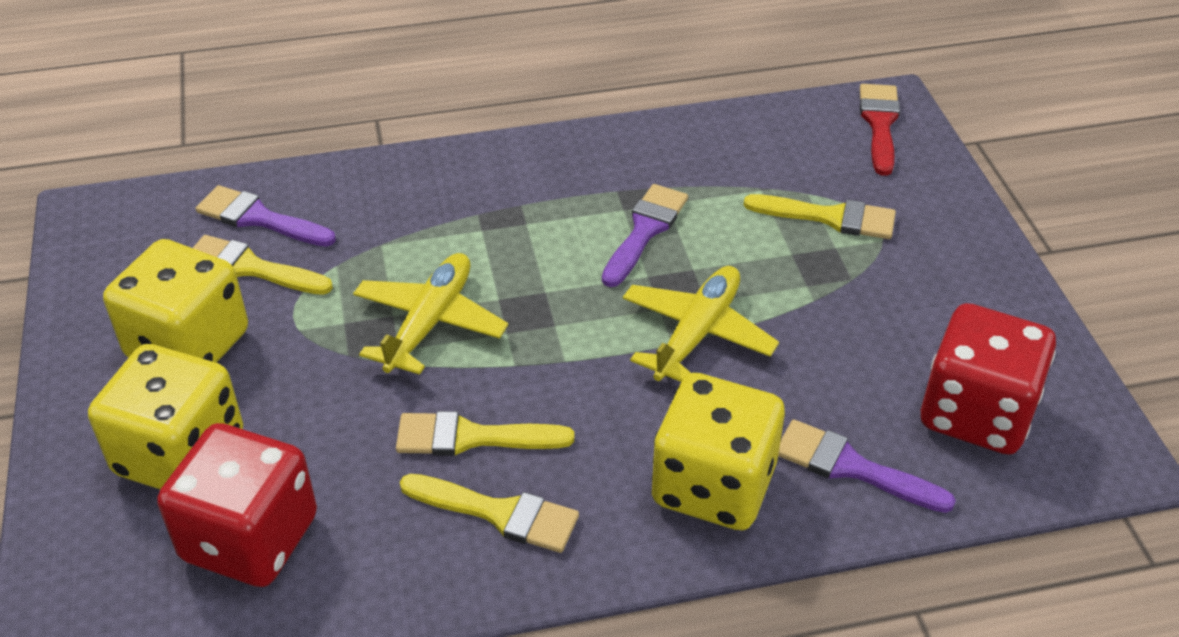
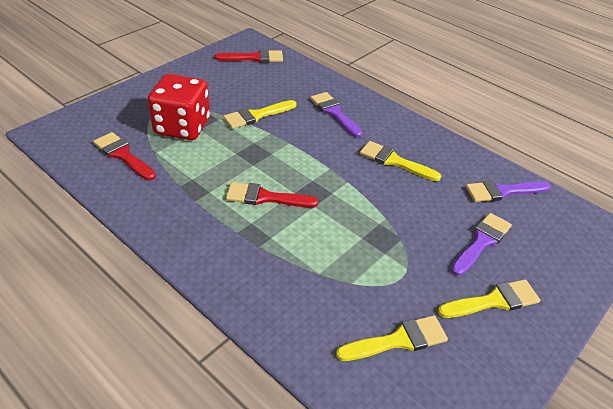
red brush: 1 -> 3
red dice: 2 -> 1
yellow dice: 3 -> 0
yellow plane: 2 -> 0

